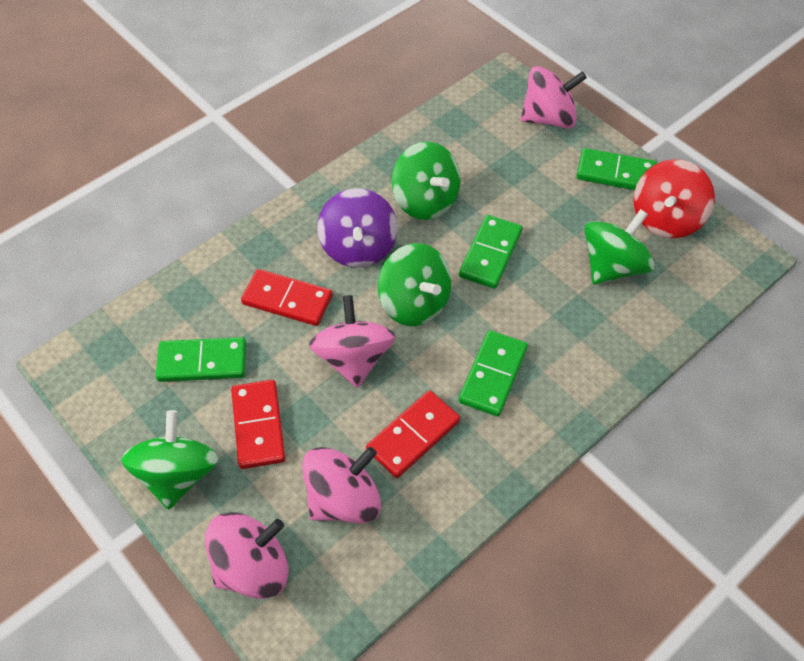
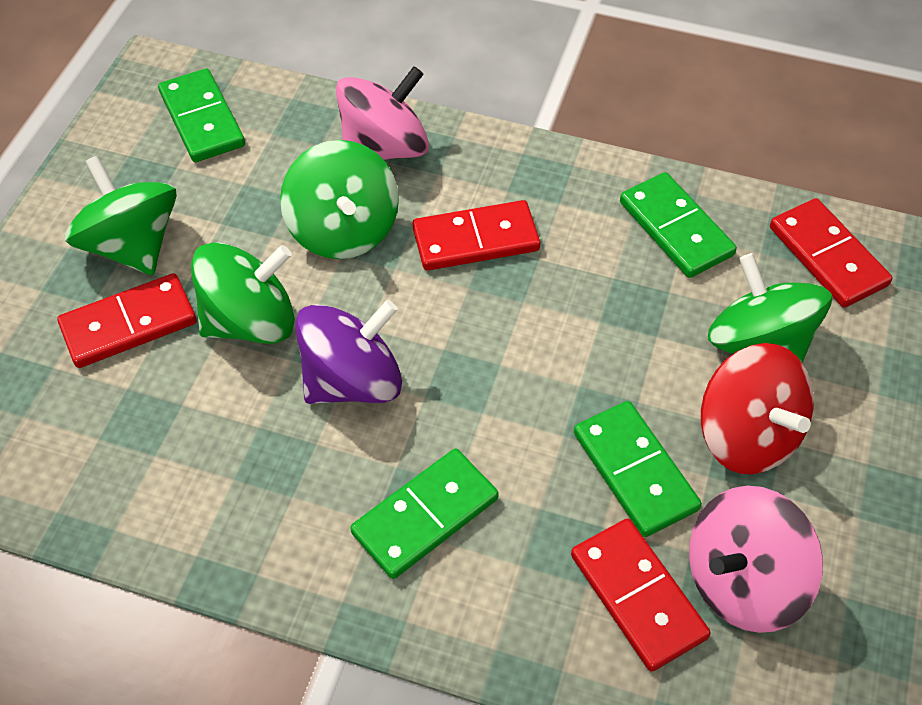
pink spinning top: 4 -> 2
red domino: 3 -> 4

